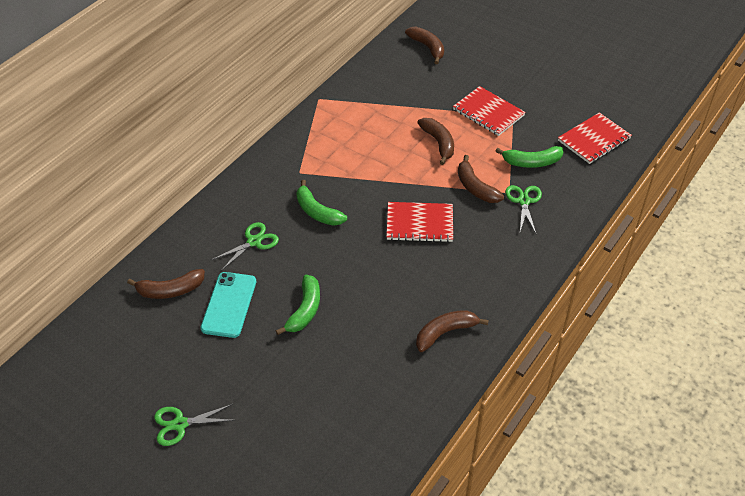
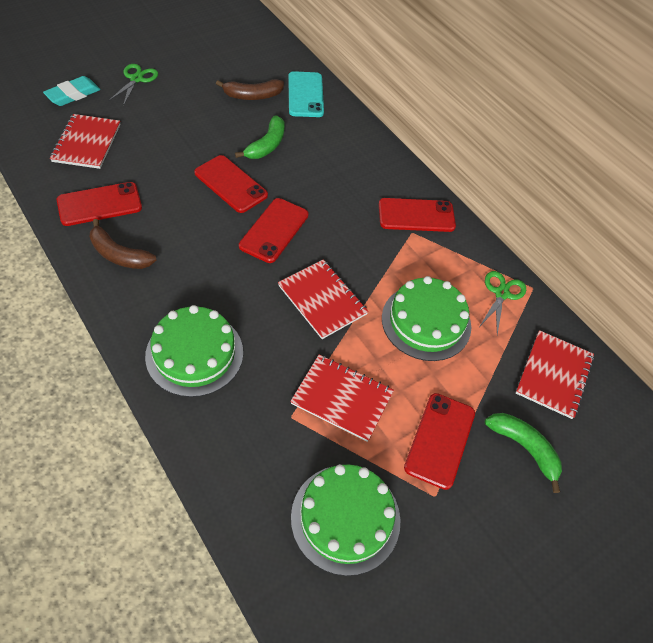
brown banana: 5 -> 2
green banana: 3 -> 2
green cake: 0 -> 3
green scissors: 3 -> 2
red notebook: 3 -> 4
red phone: 0 -> 5
turquoise eraser: 0 -> 1

